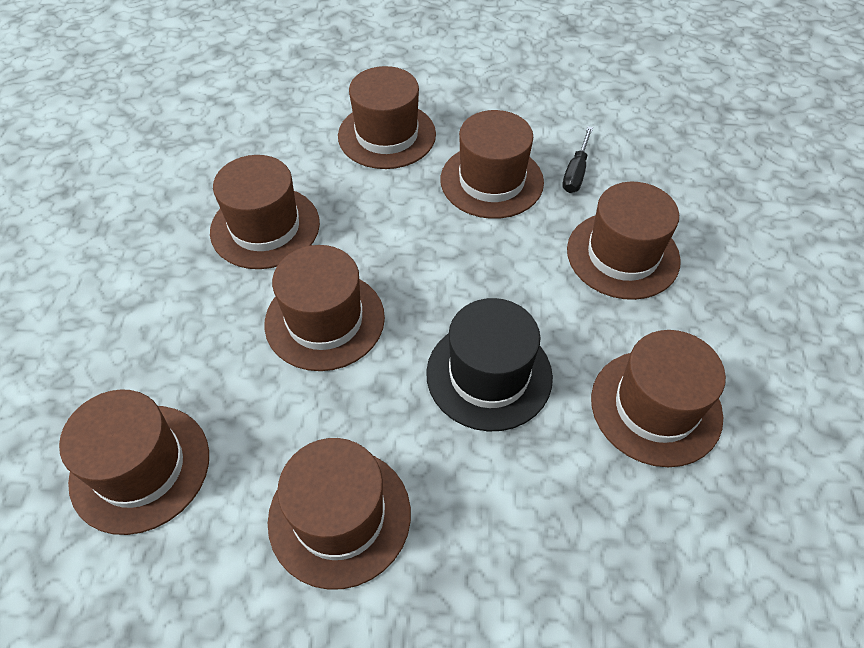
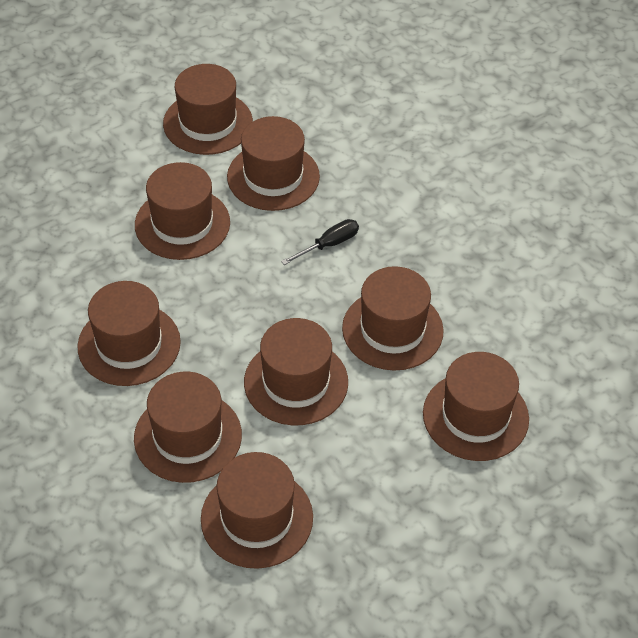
black hat: 1 -> 0
brown hat: 8 -> 9

